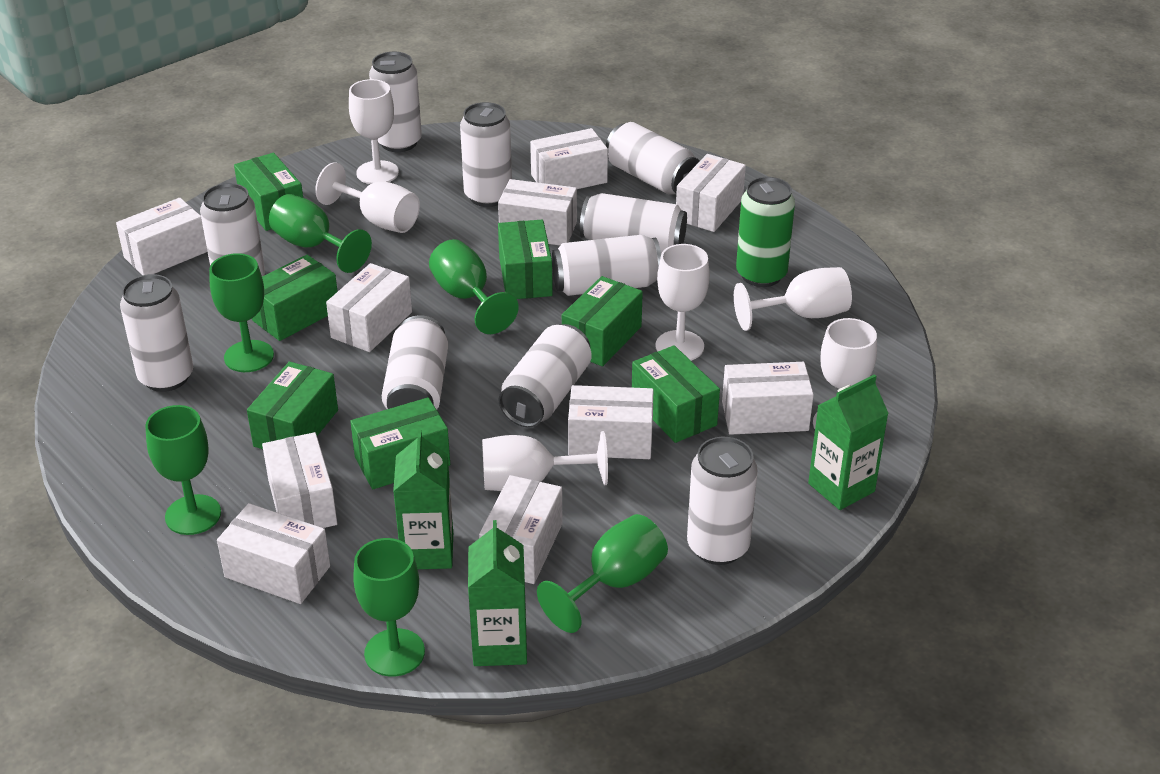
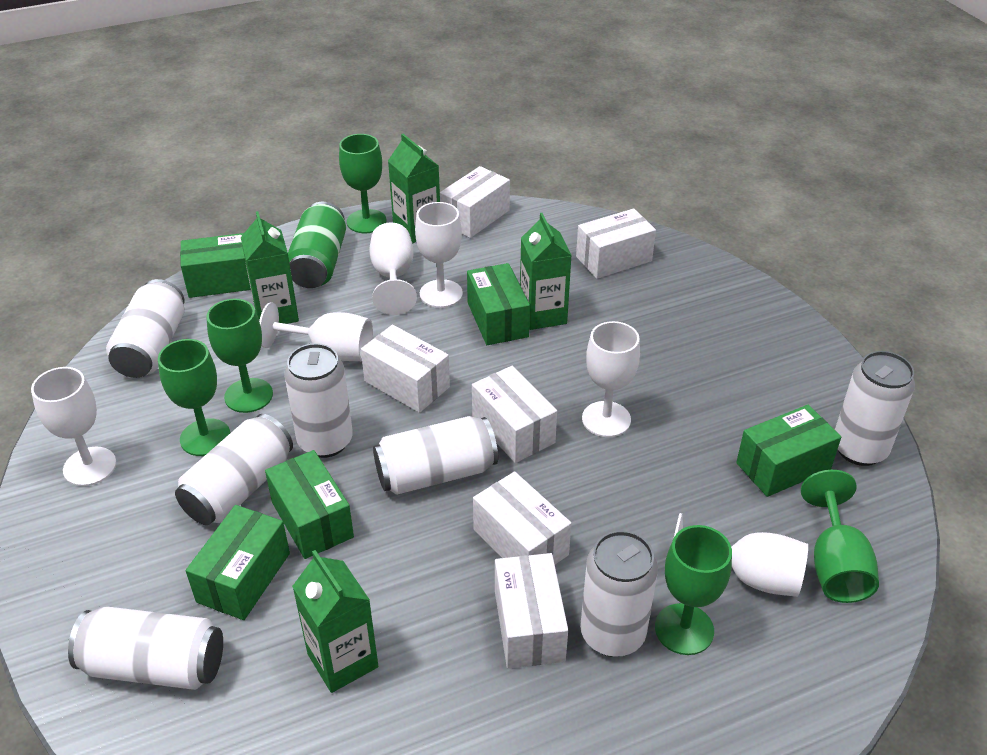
green box: 7 -> 5
green carton: 3 -> 4
green goblet: 6 -> 5
white box: 10 -> 6
white can: 10 -> 7

